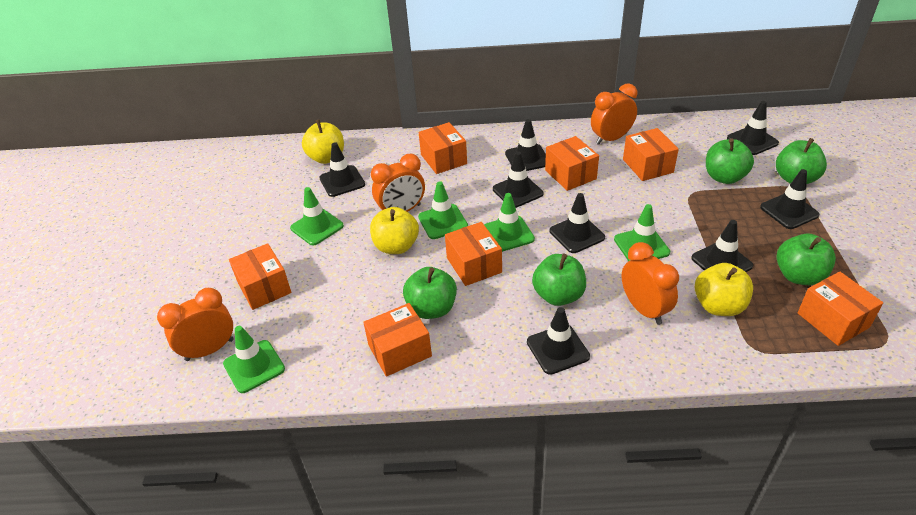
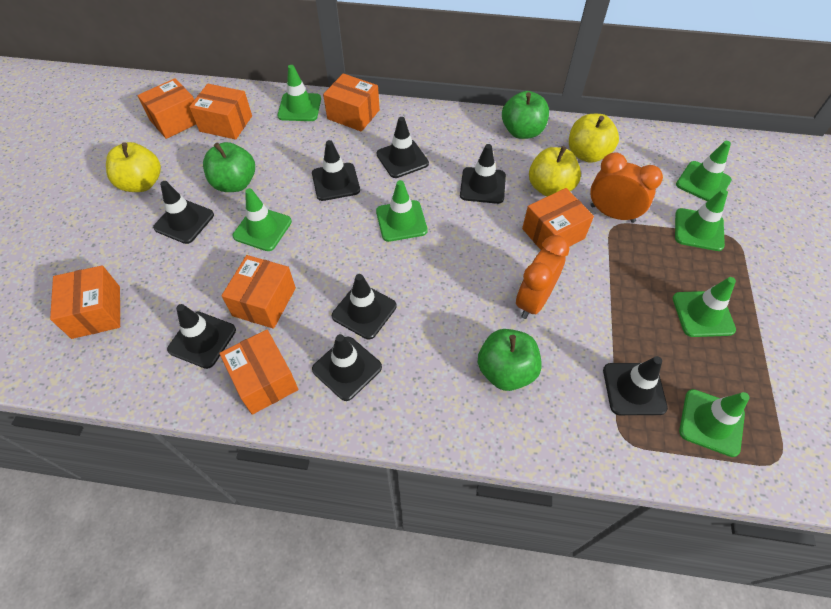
green apple: 5 -> 3
green traffic cone: 5 -> 7
orange clock: 4 -> 2

